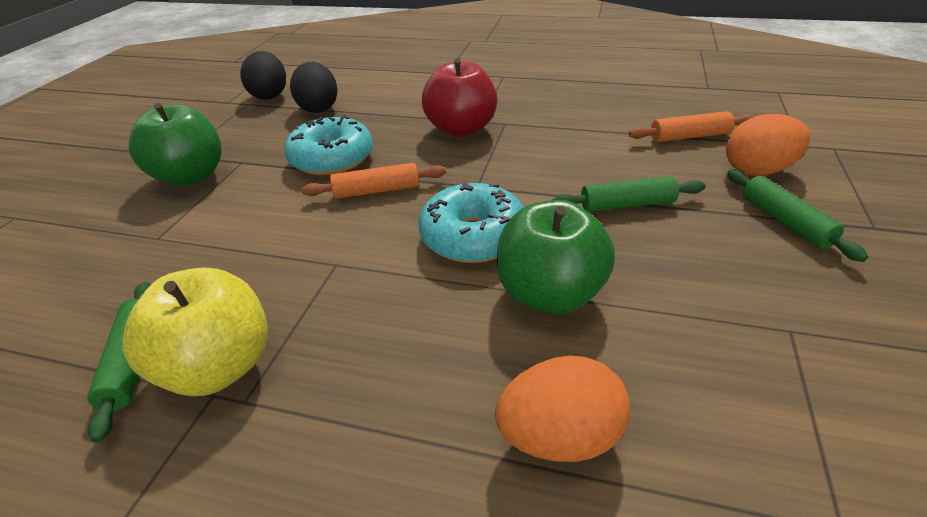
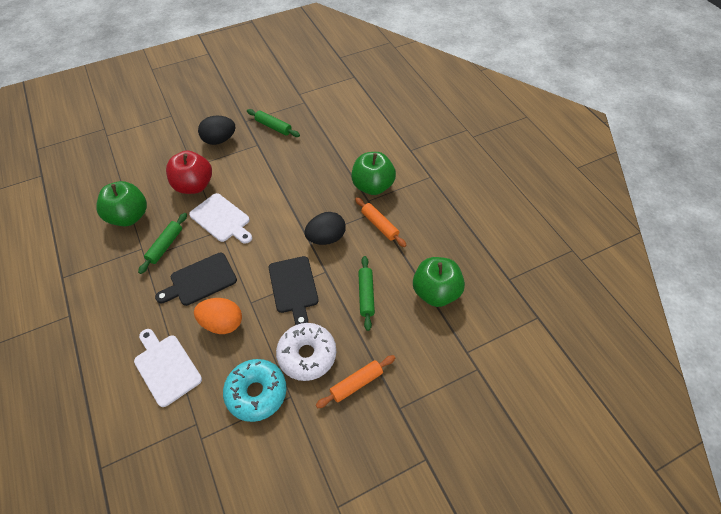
black cutting board: 0 -> 2
green apple: 2 -> 3
orange egg: 2 -> 1
turquoise donut: 2 -> 1
white cutting board: 0 -> 2
white donut: 0 -> 1
yellow apple: 1 -> 0

